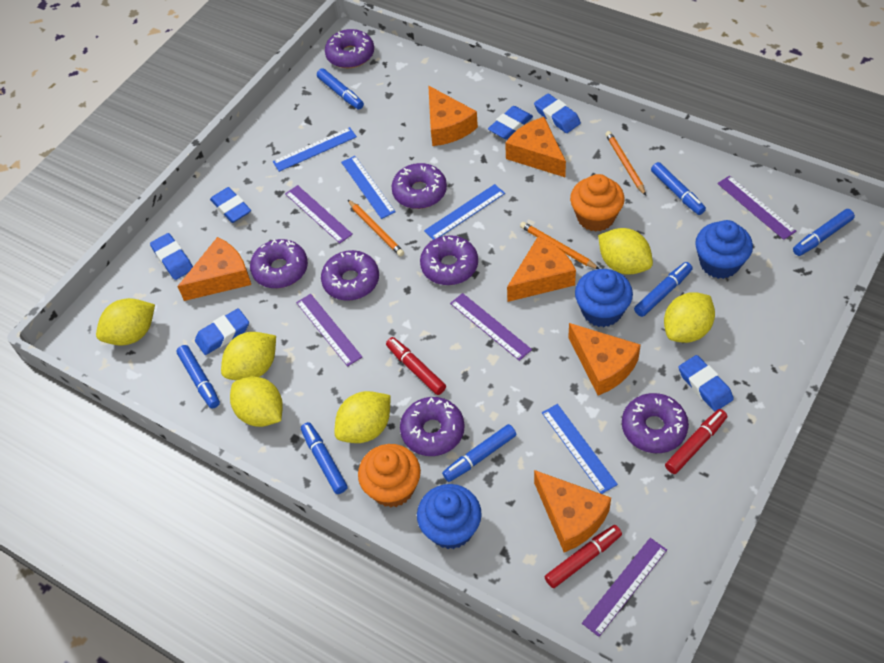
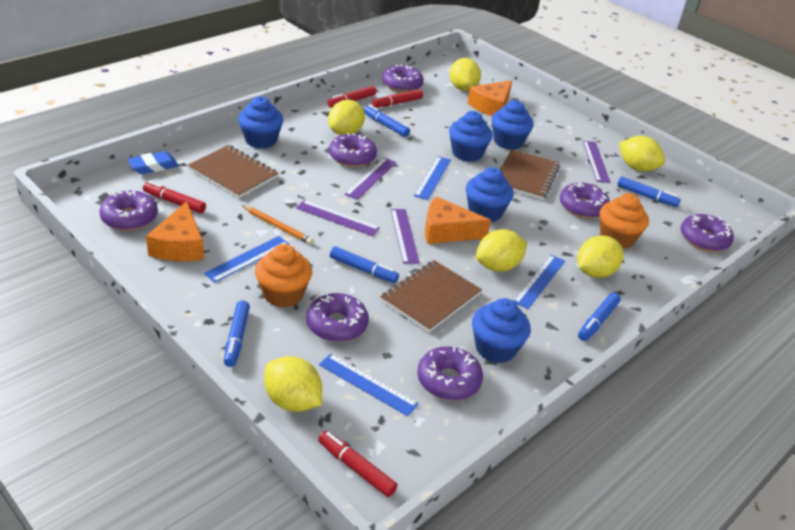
blue cupcake: 3 -> 5
blue eraser: 6 -> 1
blue marker: 7 -> 5
brown notebook: 0 -> 3
orange cheese: 6 -> 3
orange pencil: 3 -> 1
purple ruler: 5 -> 4
red marker: 3 -> 4

